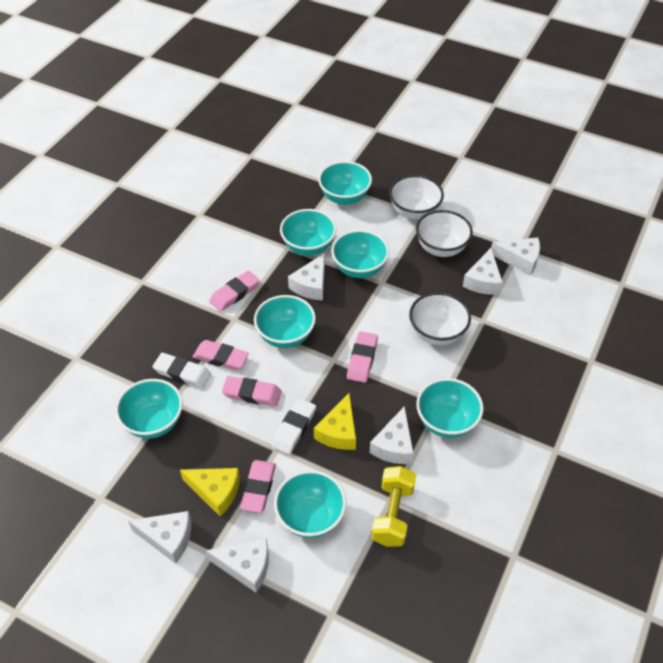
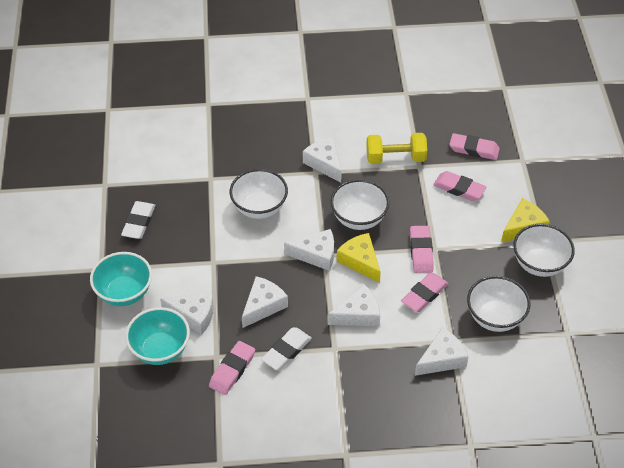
turquoise bowl: 7 -> 2
white bowl: 3 -> 4

